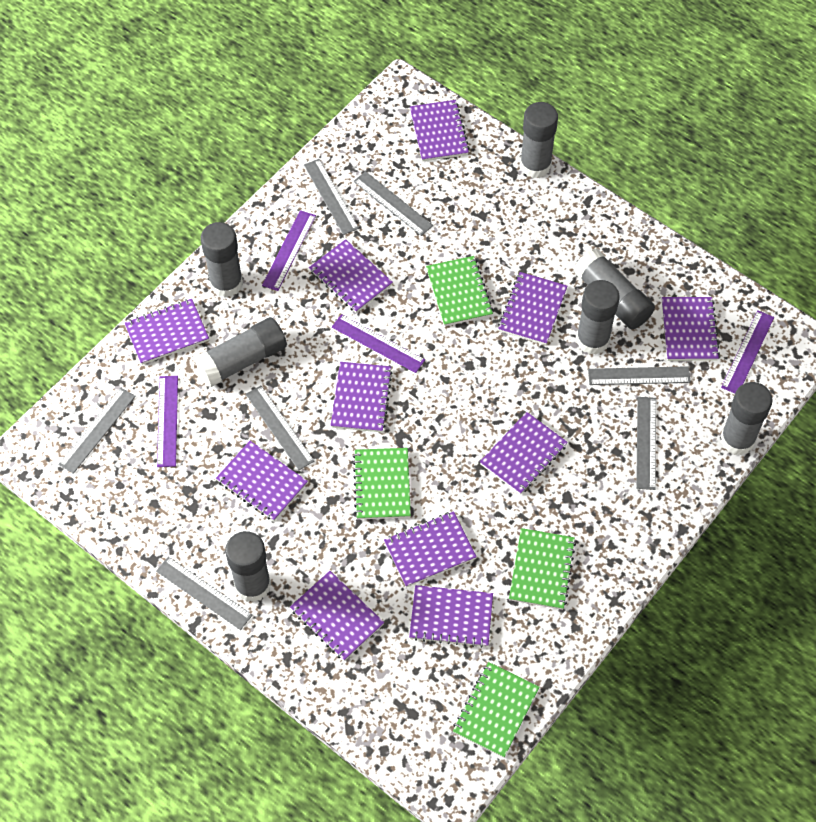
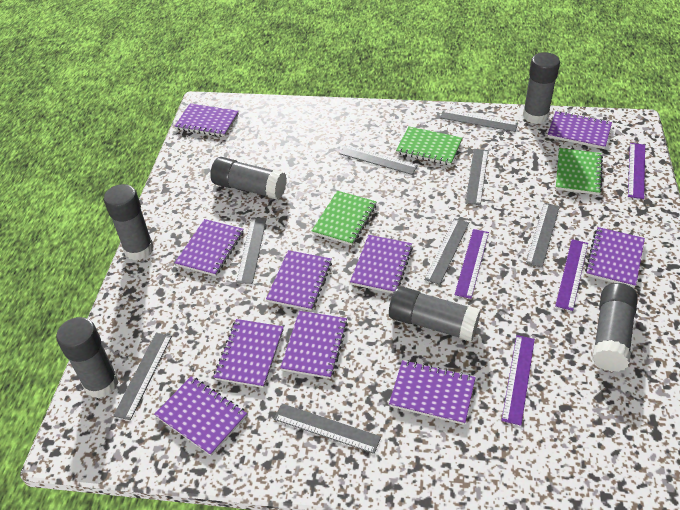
green notebook: 4 -> 3
grey glue stick: 7 -> 6
grey ruler: 7 -> 8
purple notebook: 11 -> 10

